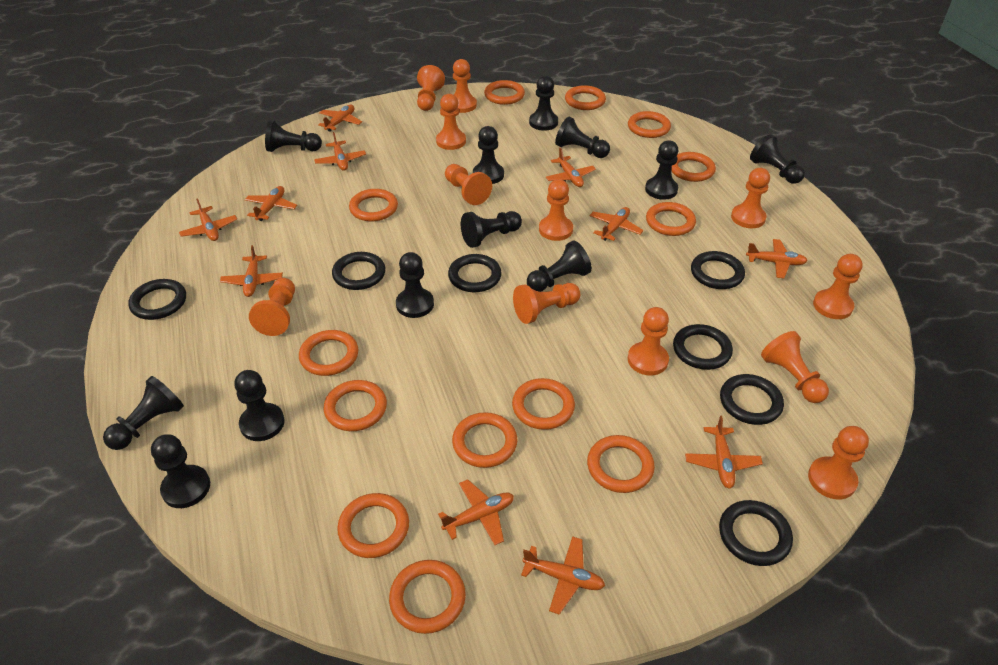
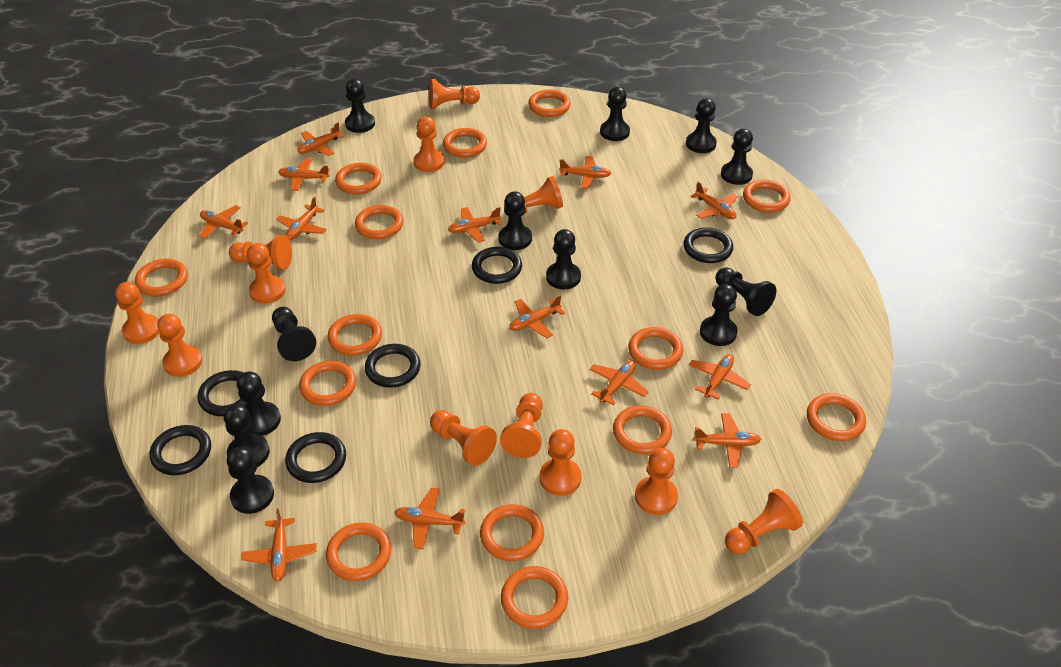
black ring: 7 -> 6
orange plane: 11 -> 13
orange ring: 13 -> 14

